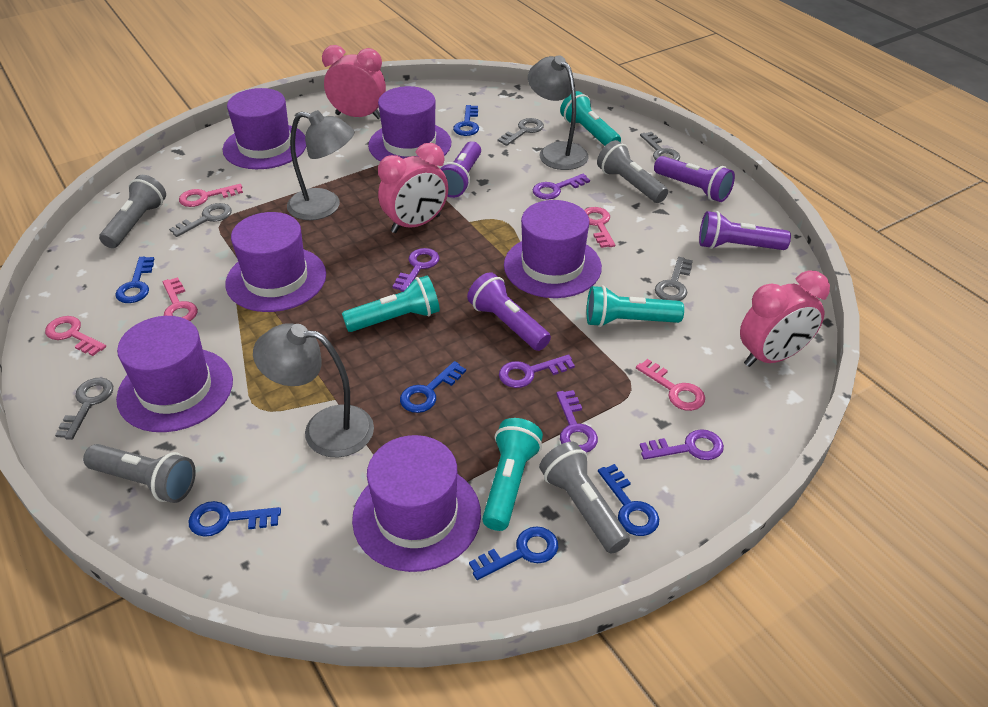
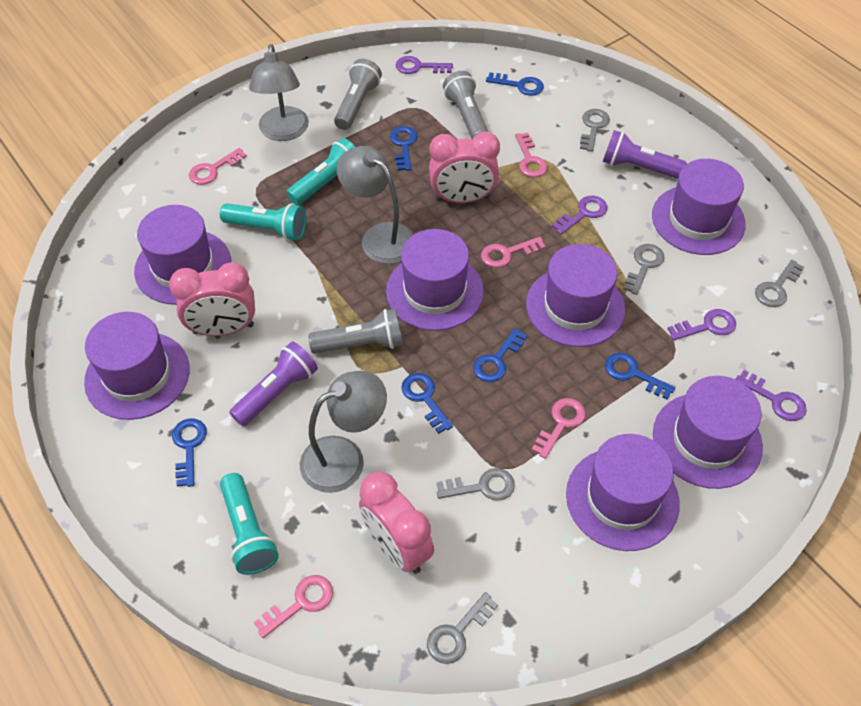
grey flashlight: 4 -> 3
purple flashlight: 4 -> 2
purple hat: 6 -> 7
purple key: 5 -> 4
turquoise flashlight: 4 -> 3

